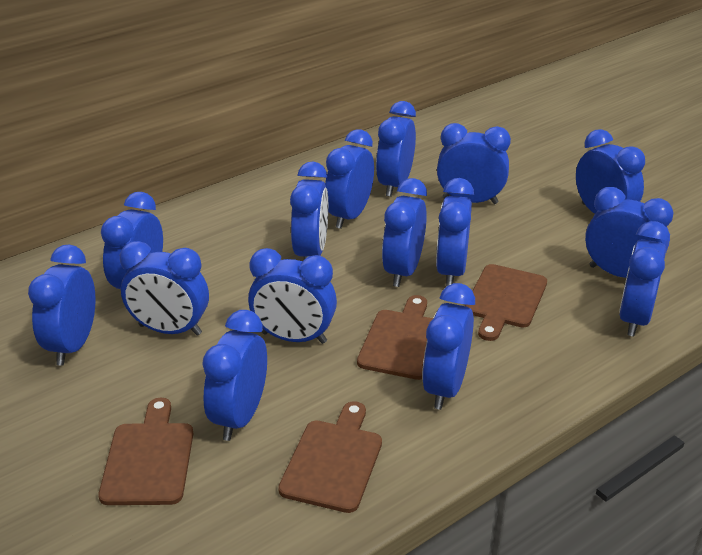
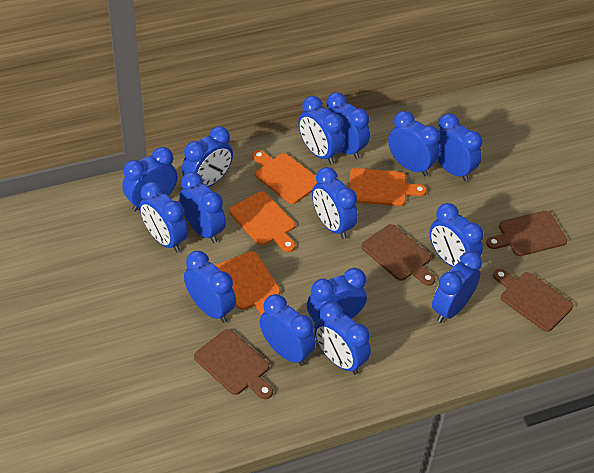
orange cutting board: 0 -> 4

